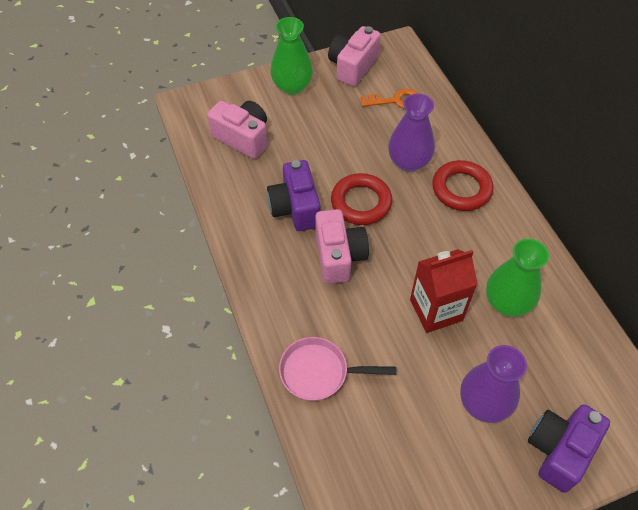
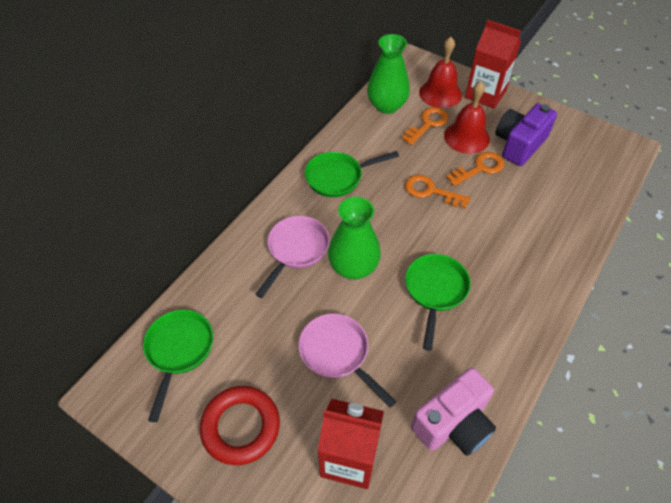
green pan: 0 -> 3
orange key: 1 -> 3
pink camera: 3 -> 1
pink pan: 1 -> 2
purple camera: 2 -> 1
purple vase: 2 -> 0
red bell: 0 -> 2
red carton: 1 -> 2
red ring: 2 -> 1

